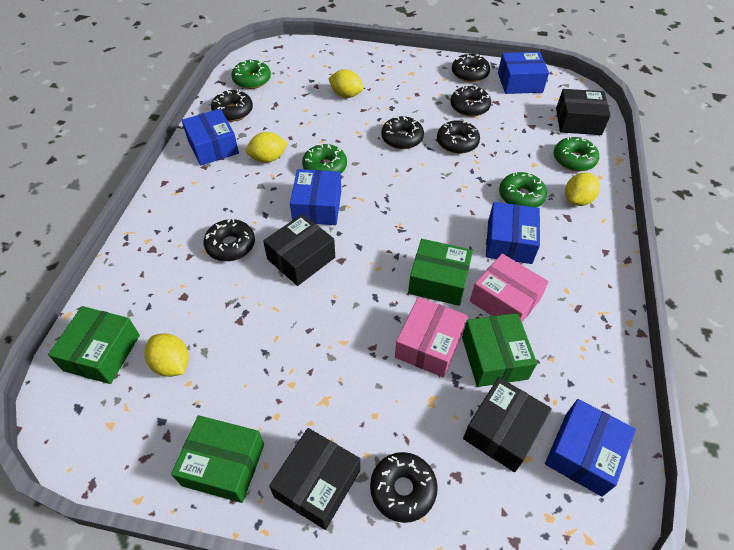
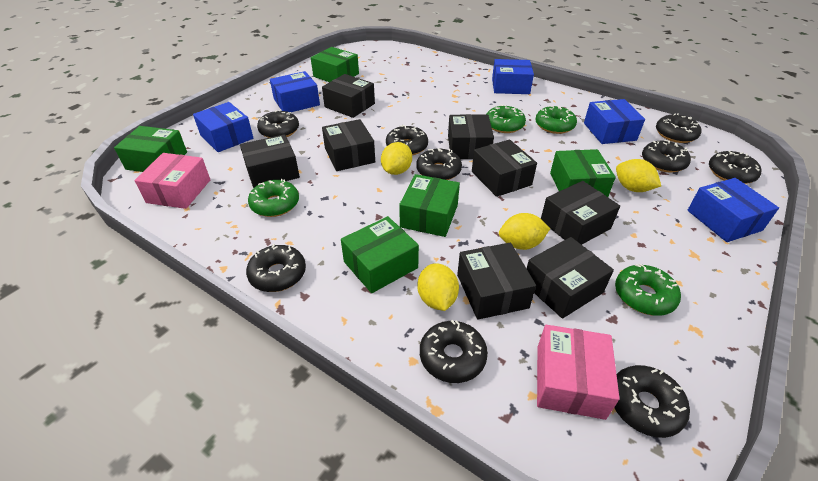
black box: 4 -> 8
black donut: 7 -> 9
green box: 4 -> 5

